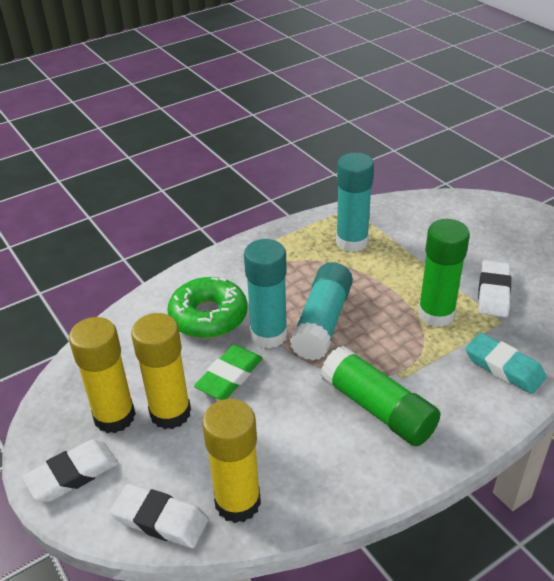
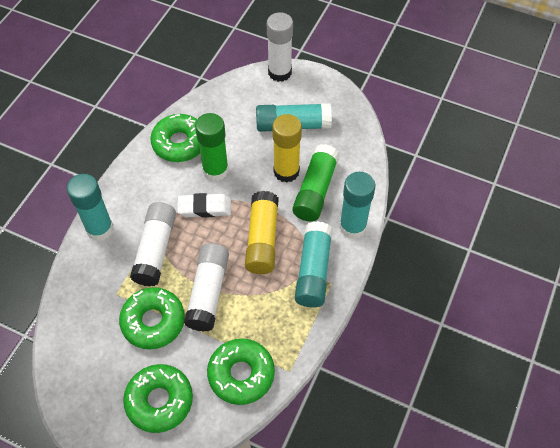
green donut: 1 -> 4
green eraser: 1 -> 0
turquoise eraser: 1 -> 0
turquoise glue stick: 3 -> 4
white eraser: 3 -> 1
white glue stick: 0 -> 3
yellow glue stick: 3 -> 2

